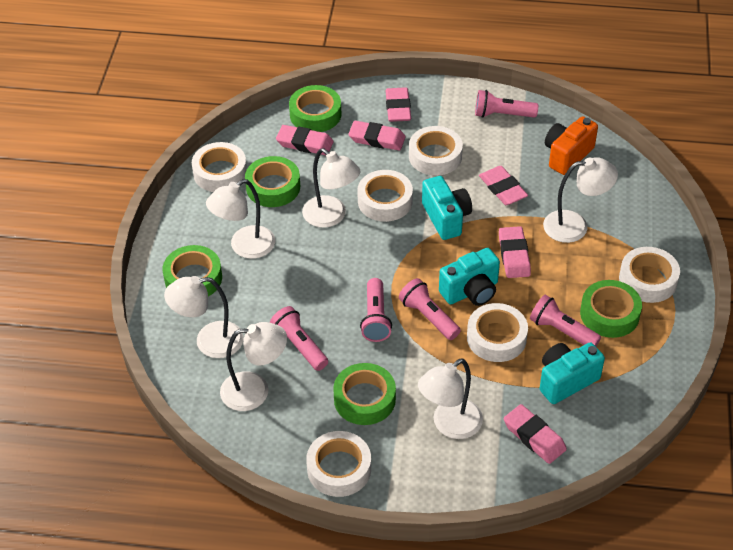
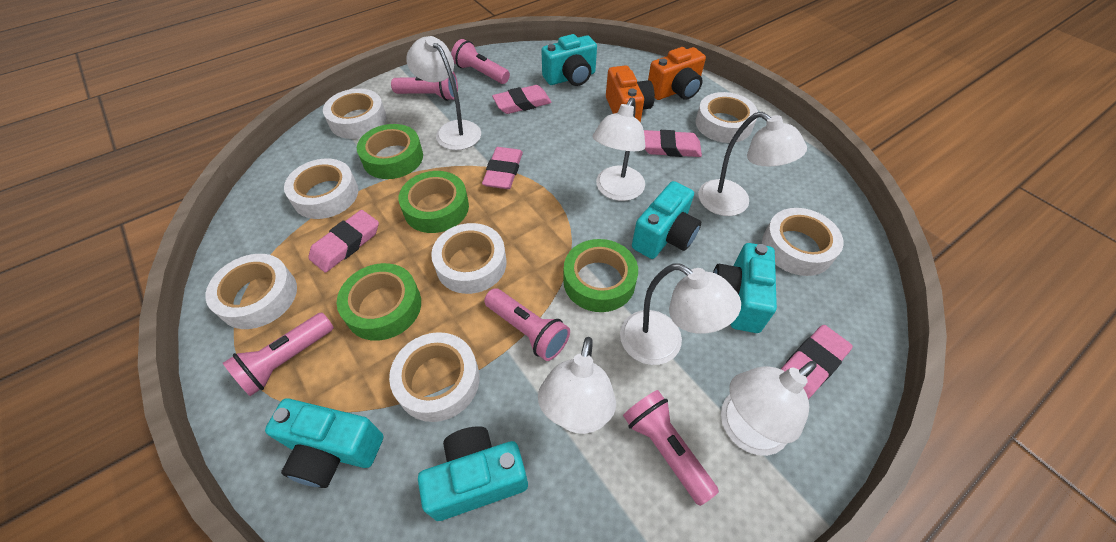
green tape: 5 -> 4
orange camera: 1 -> 2
pink eraser: 6 -> 5
turquoise camera: 3 -> 5
white tape: 6 -> 7

